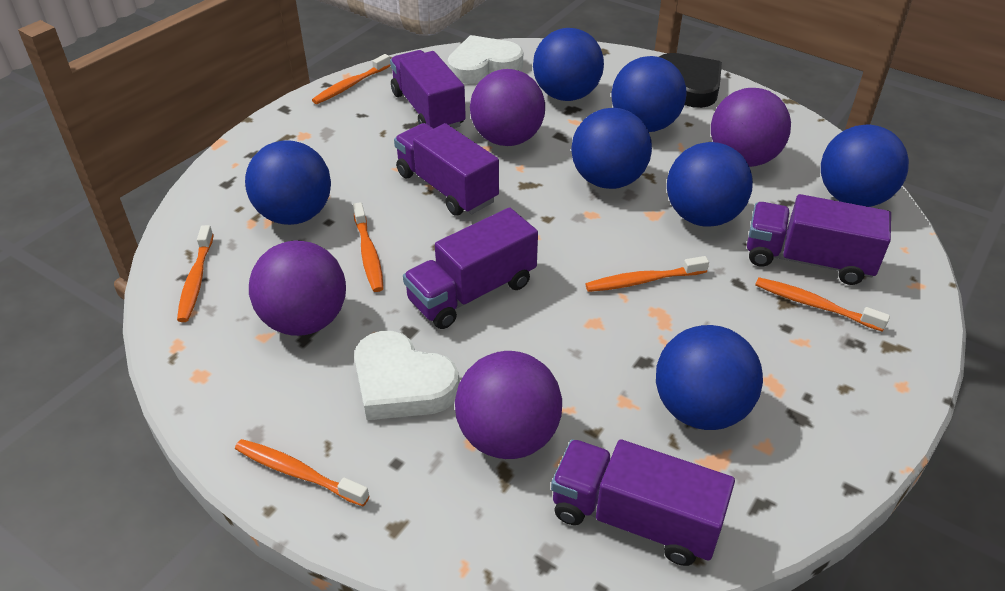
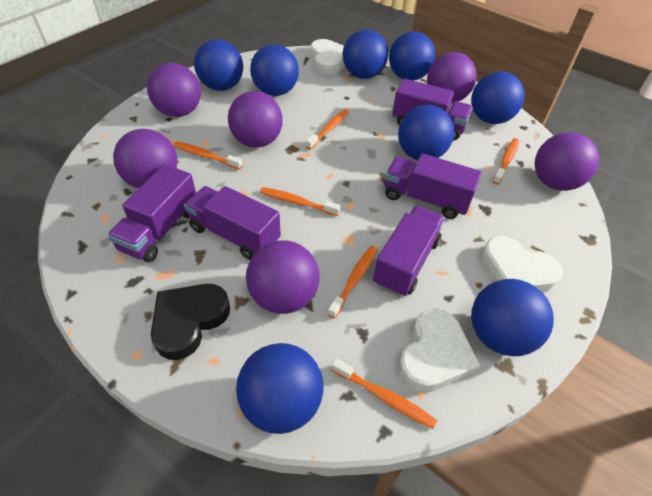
blue ball: 7 -> 8
purple ball: 4 -> 6
white heart: 2 -> 3

